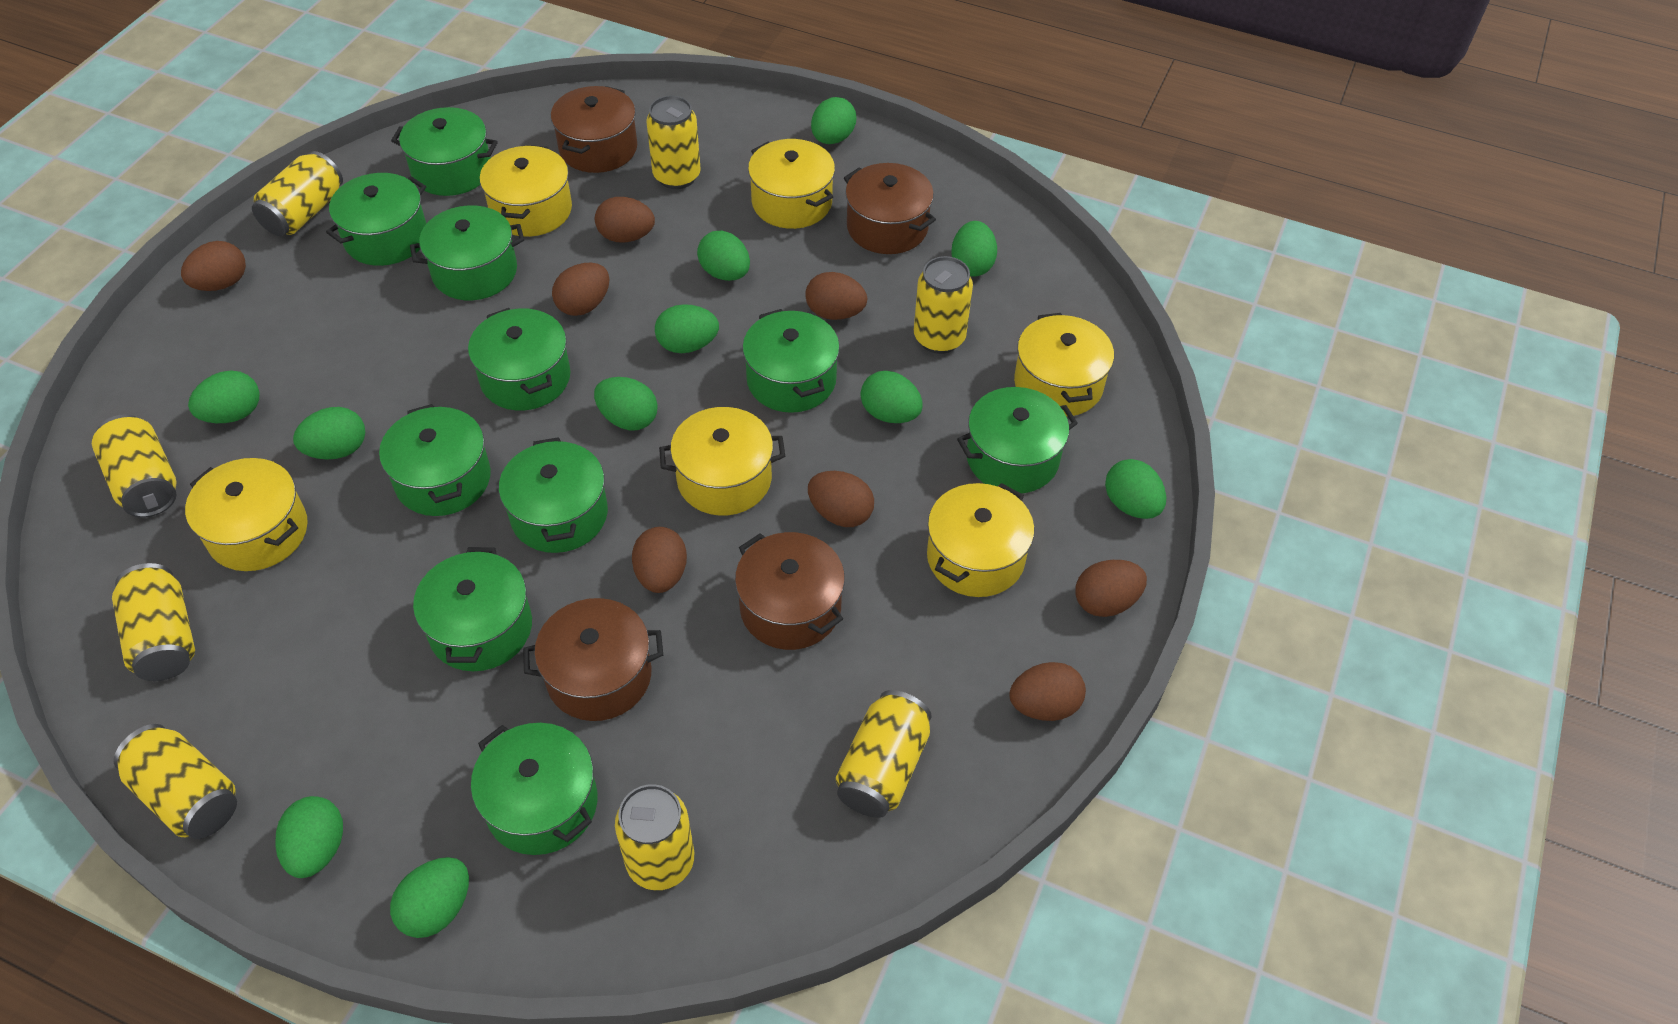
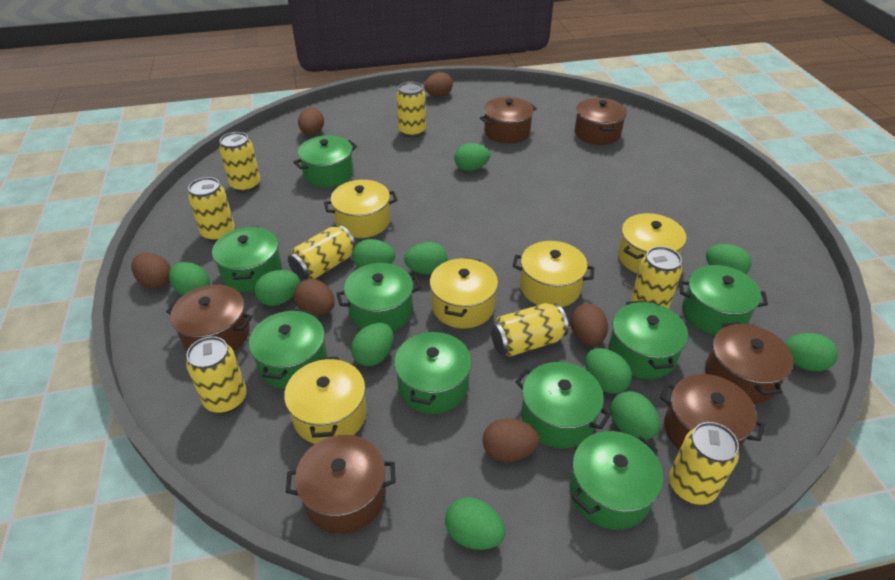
brown egg: 8 -> 6
brown pot: 4 -> 6
green pot: 10 -> 9
yellow pot: 6 -> 5

